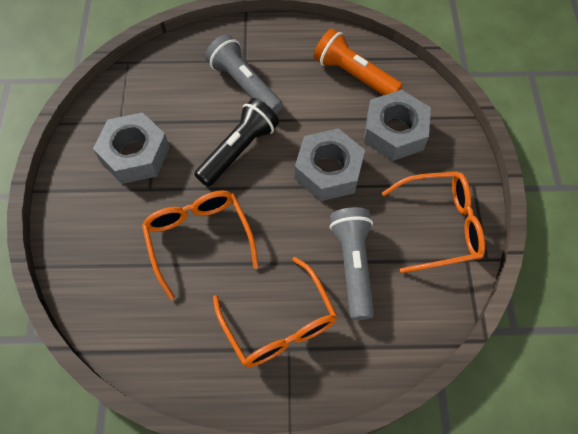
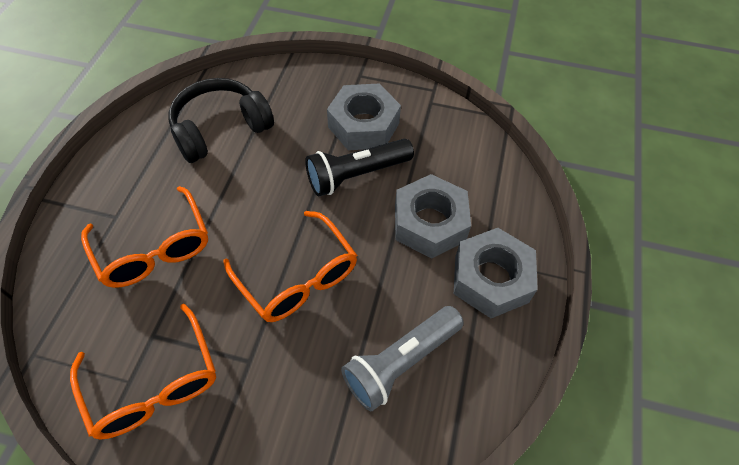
black headphones: 0 -> 1
grey flashlight: 2 -> 1
orange flashlight: 1 -> 0

